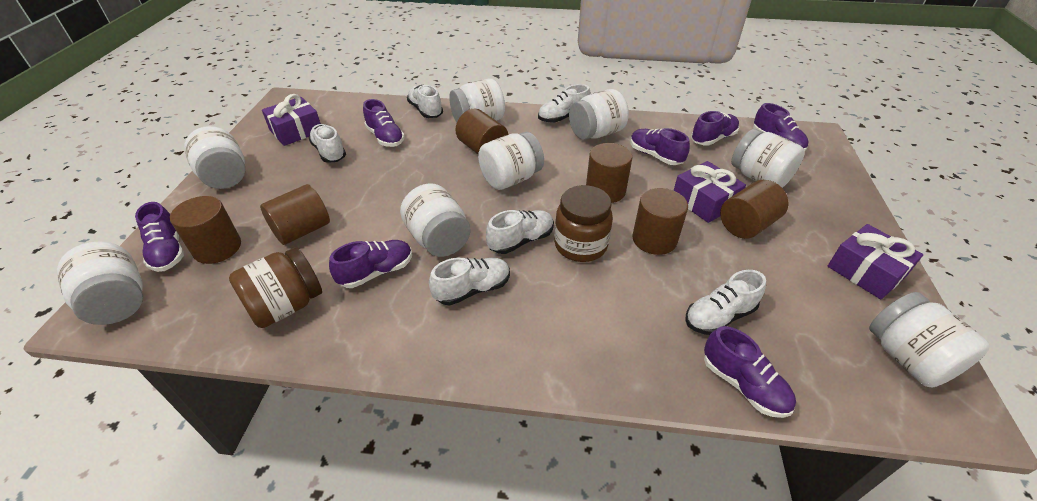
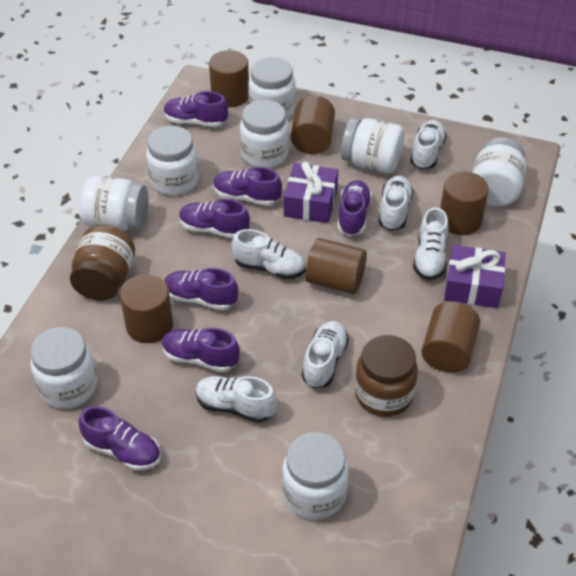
purple gift: 3 -> 2

